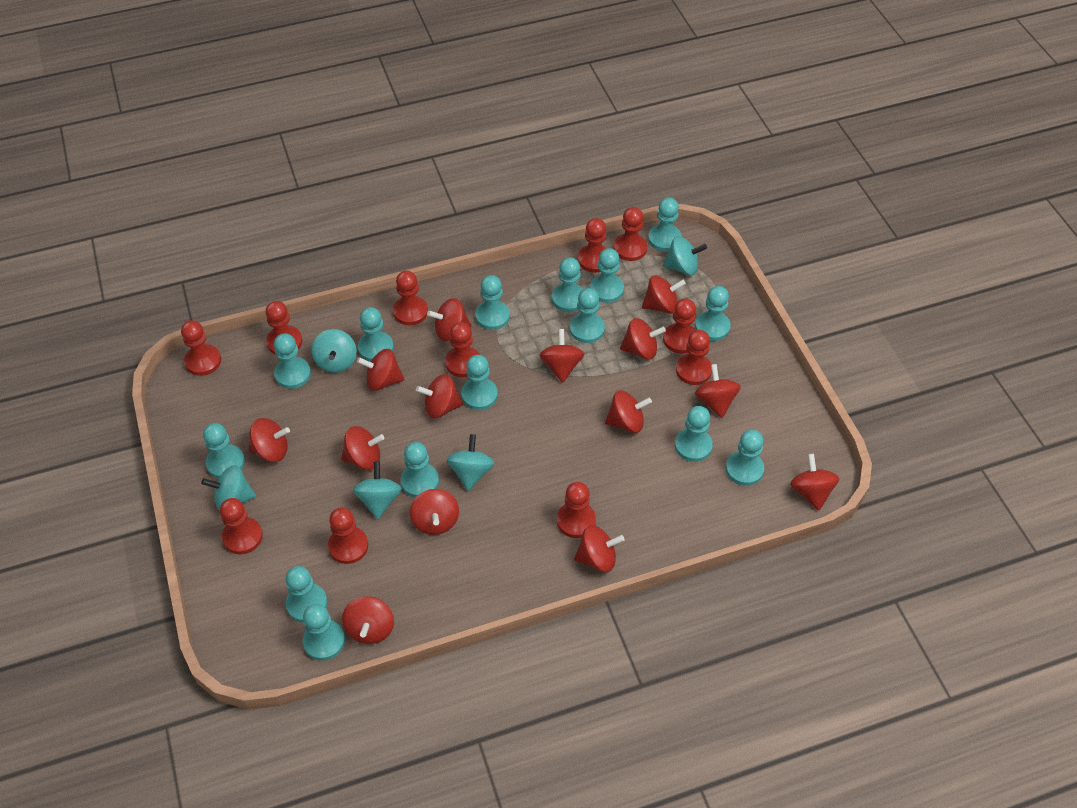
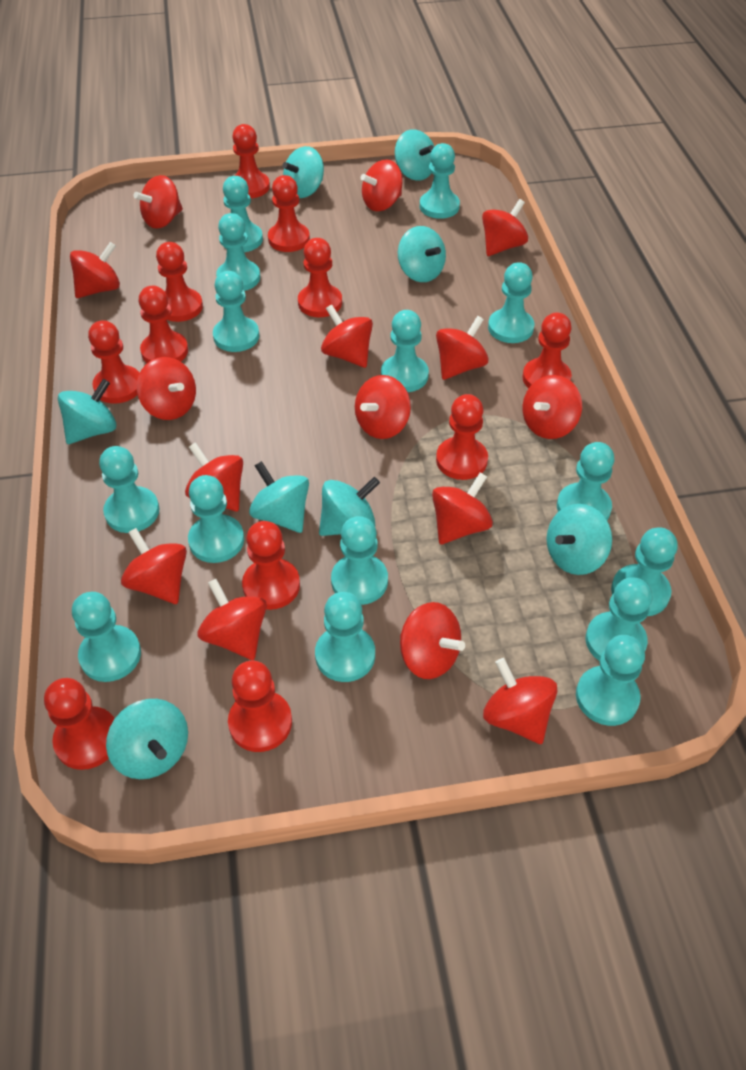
red spinning top: 14 -> 15
turquoise spinning top: 5 -> 8

